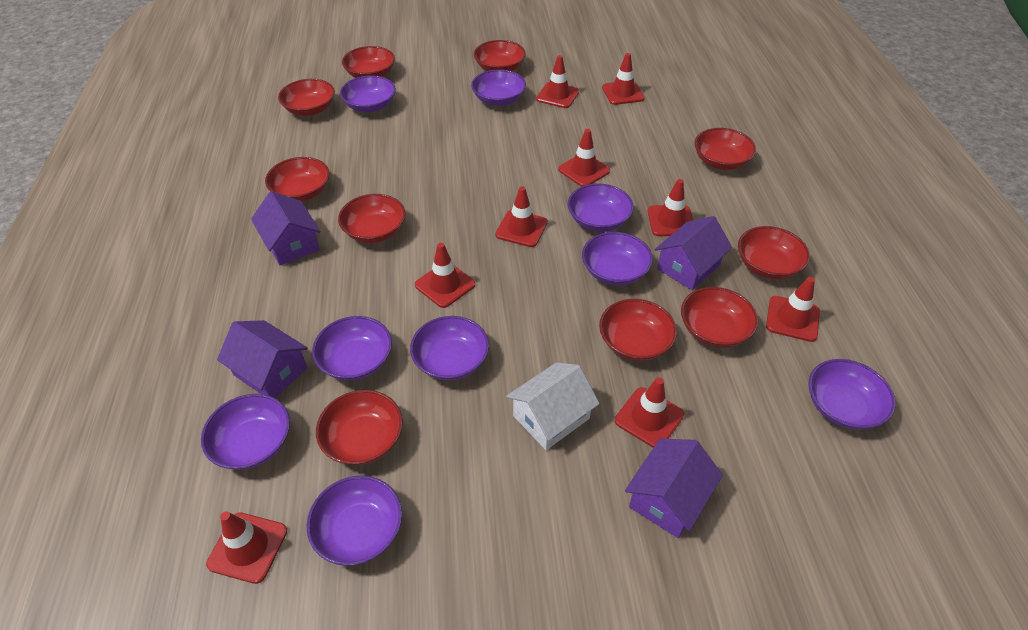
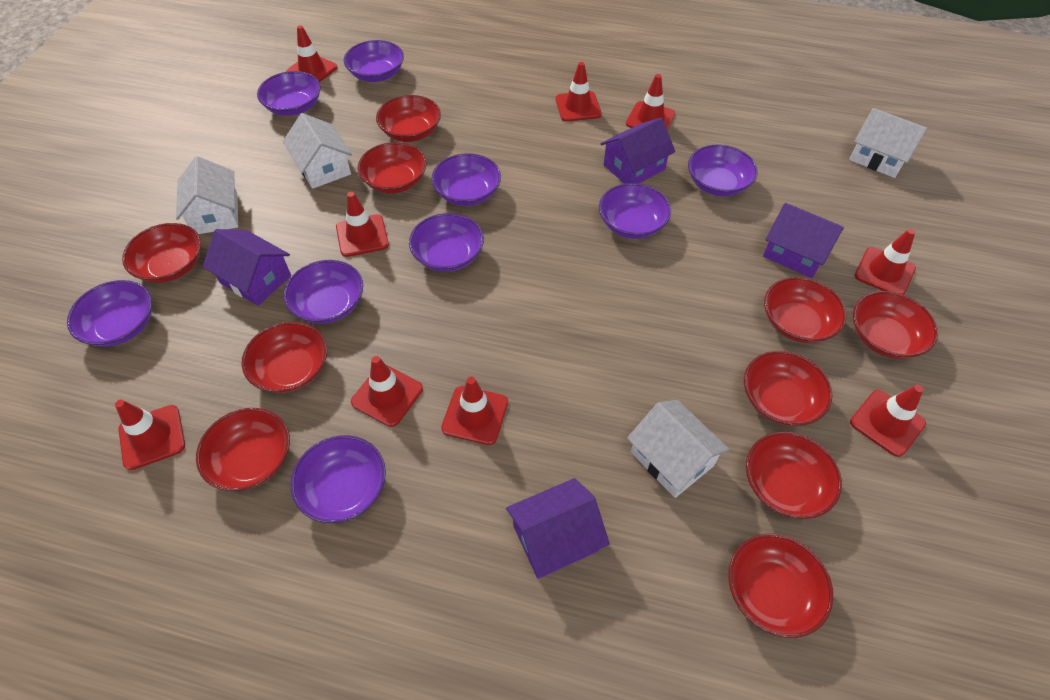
white house: 1 -> 4

